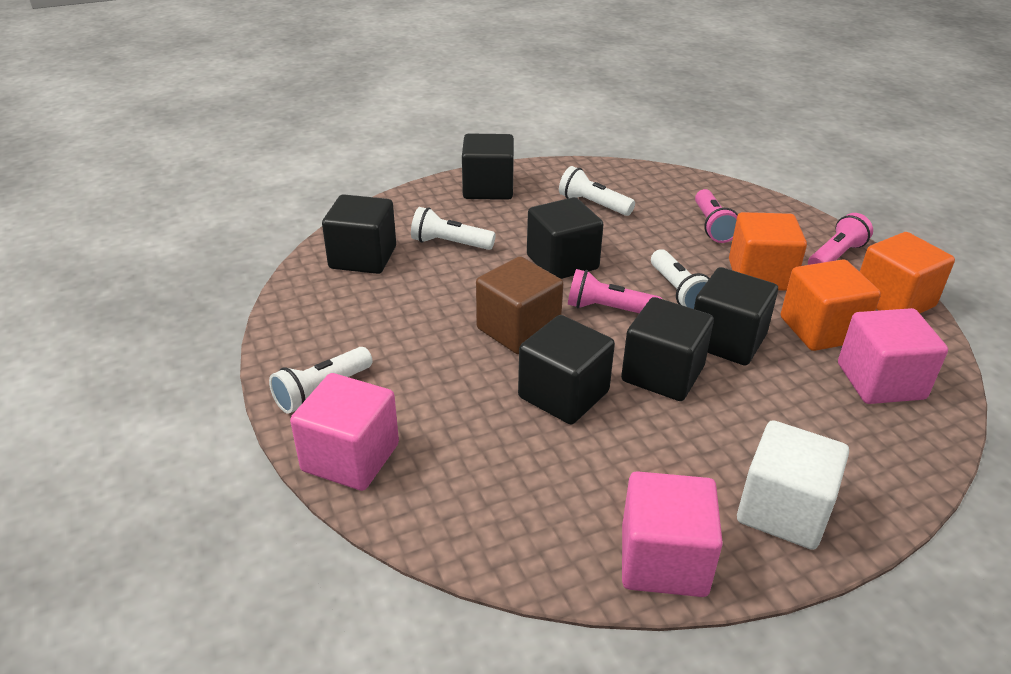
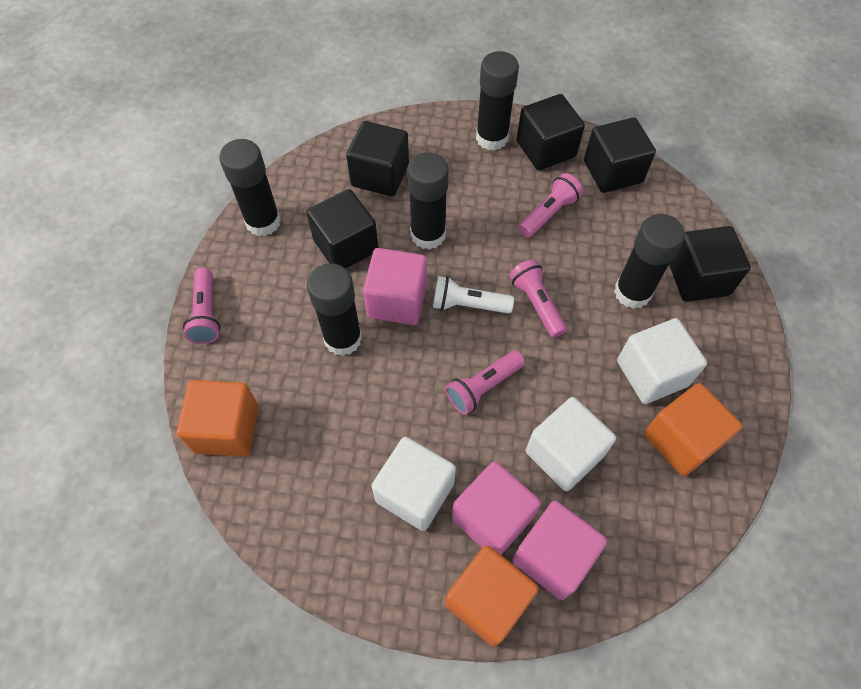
black cube: 6 -> 5
black glue stick: 0 -> 5
brown cube: 1 -> 0
pink flashlight: 3 -> 4
white cube: 1 -> 3
white flashlight: 4 -> 1

